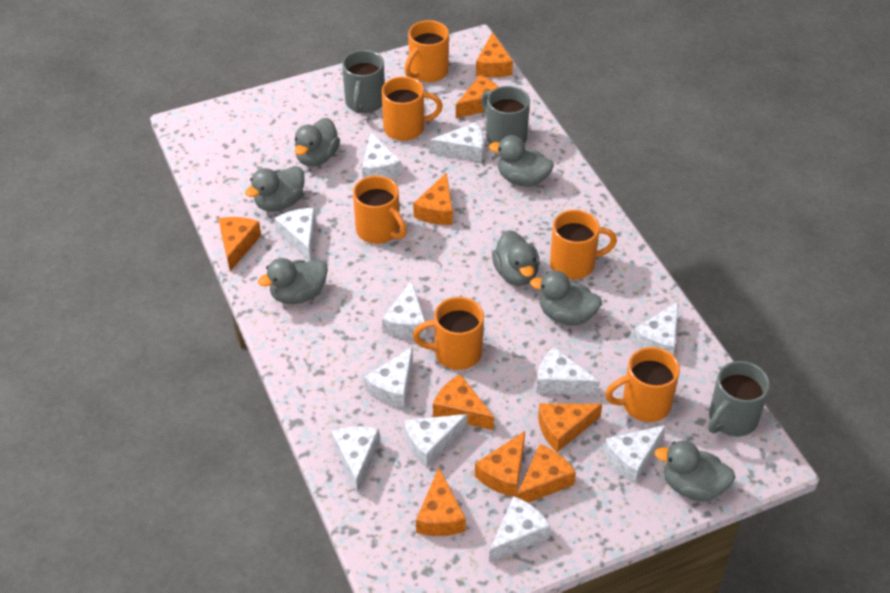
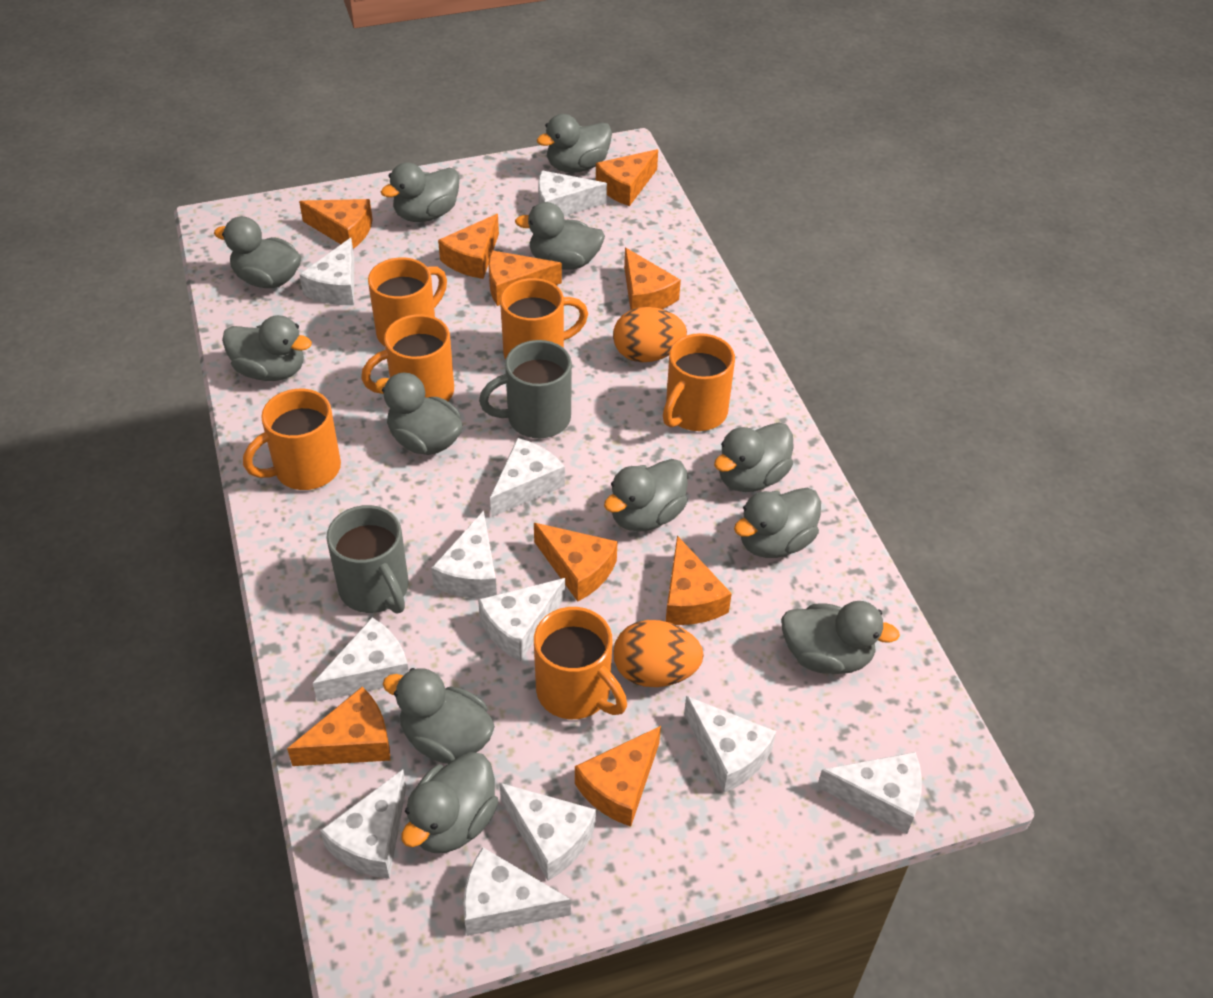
grey duck: 7 -> 12
grey mug: 3 -> 2
orange egg: 0 -> 2

